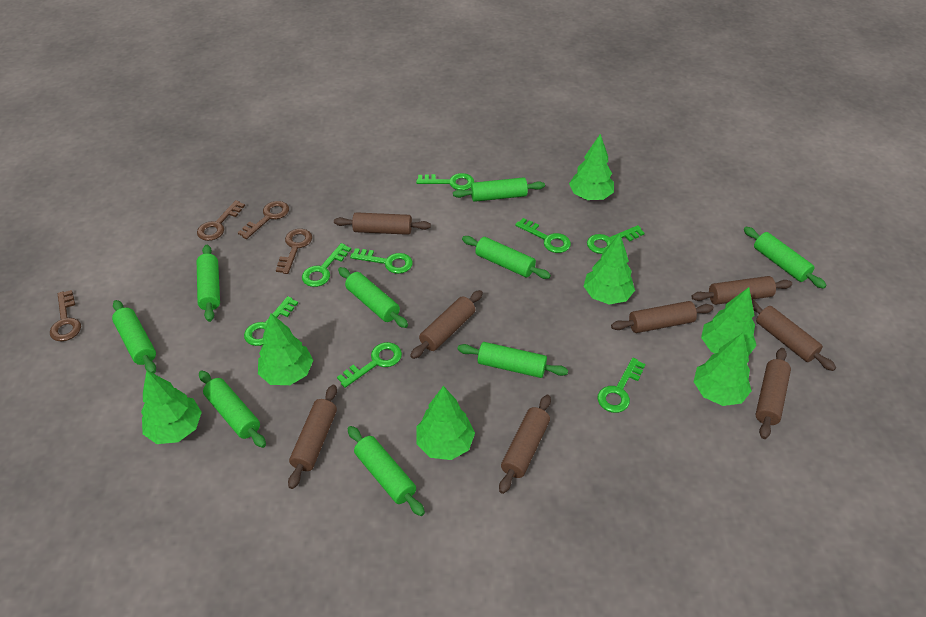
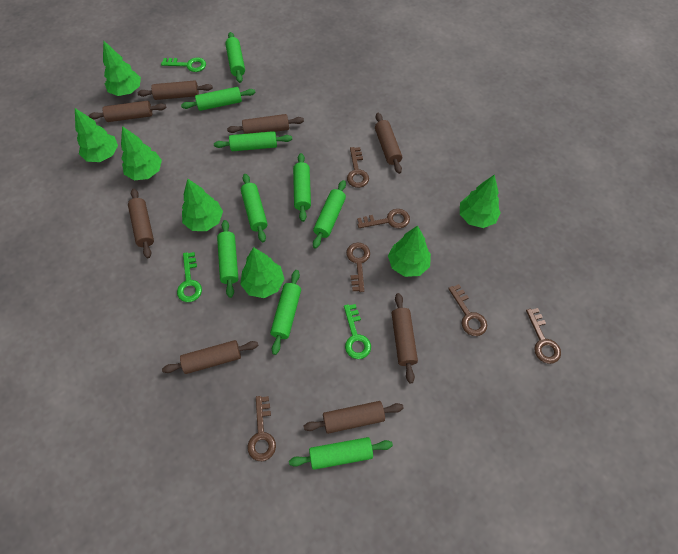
brown key: 4 -> 6
green key: 8 -> 3

